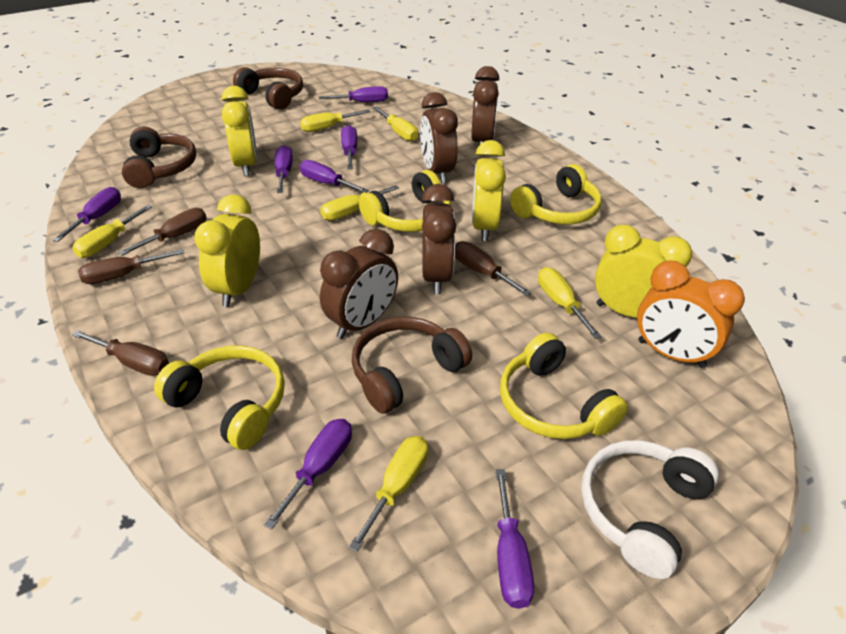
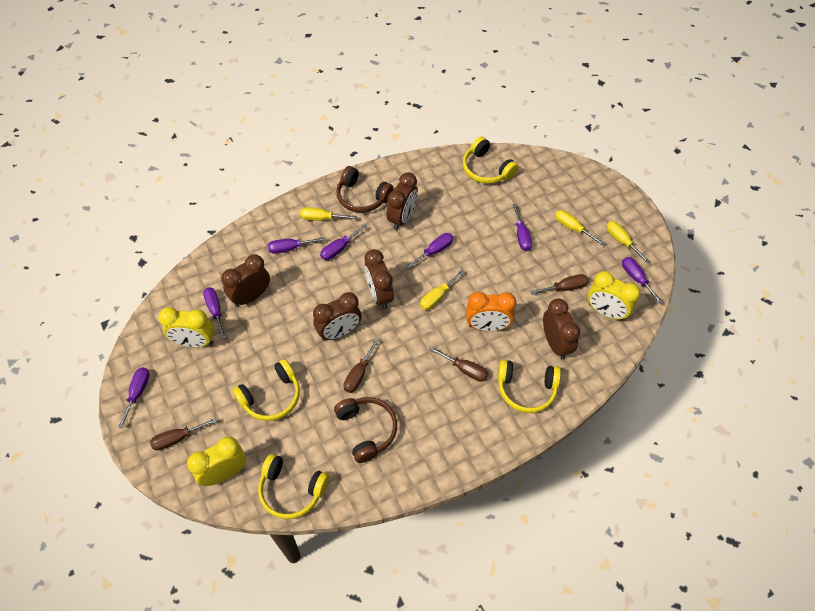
brown clock: 4 -> 5
brown headphones: 3 -> 2
white headphones: 1 -> 0
yellow clock: 4 -> 3
yellow screwdriver: 6 -> 4

